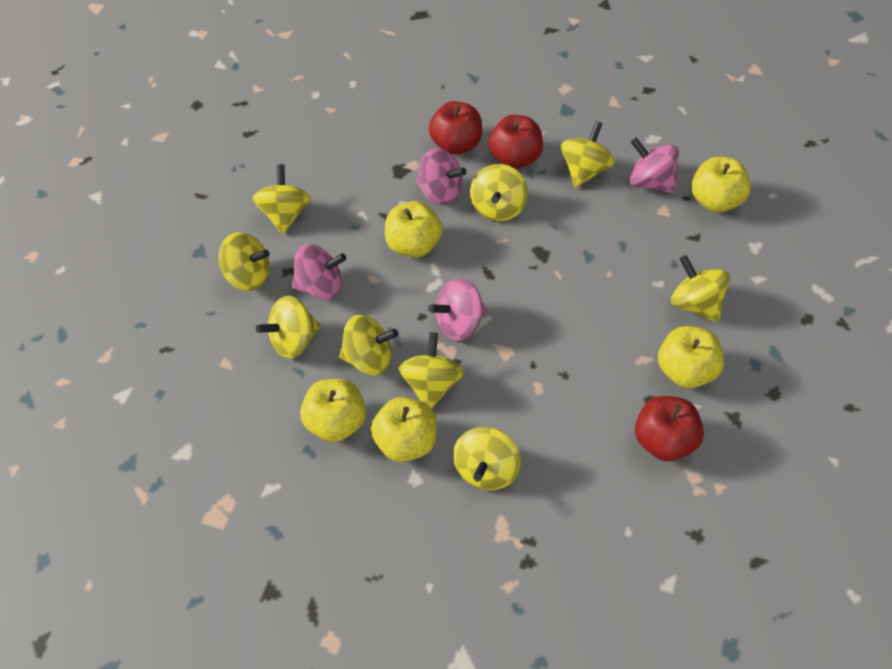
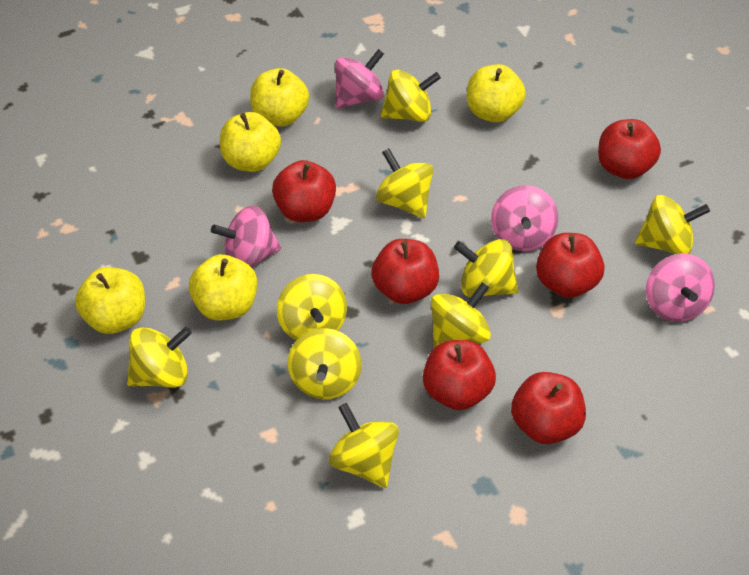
red apple: 3 -> 6

